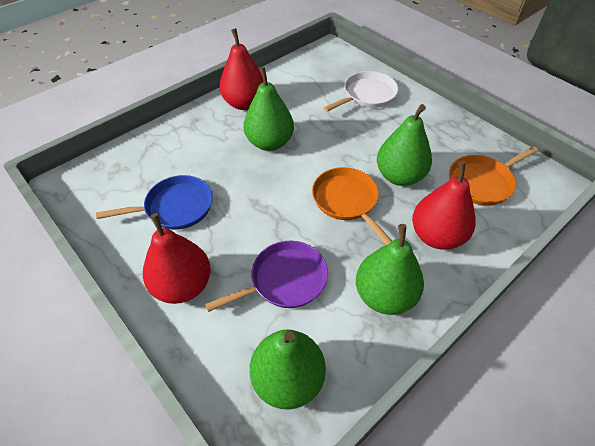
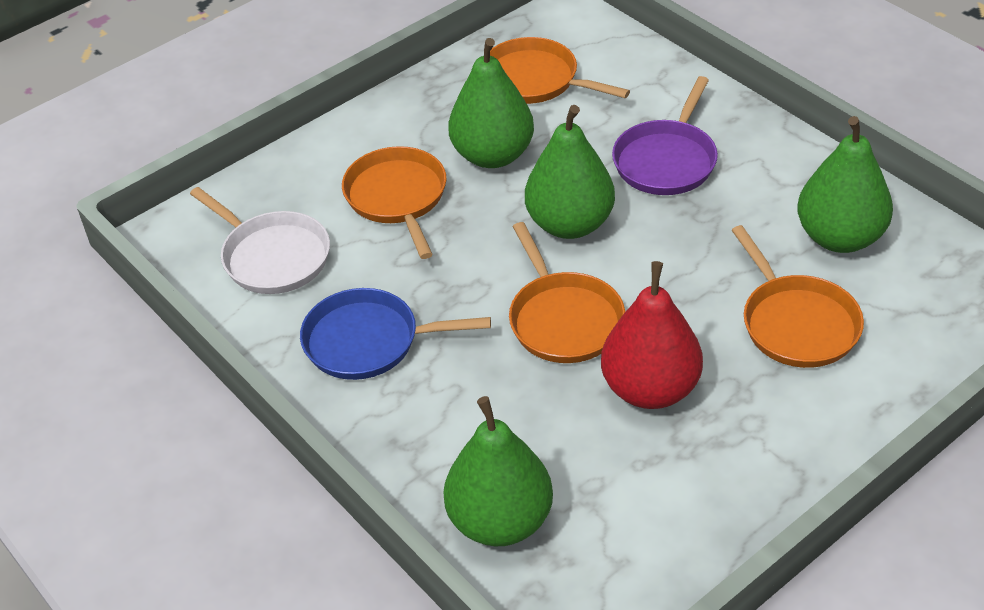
orange pan: 2 -> 4
red pear: 3 -> 1

